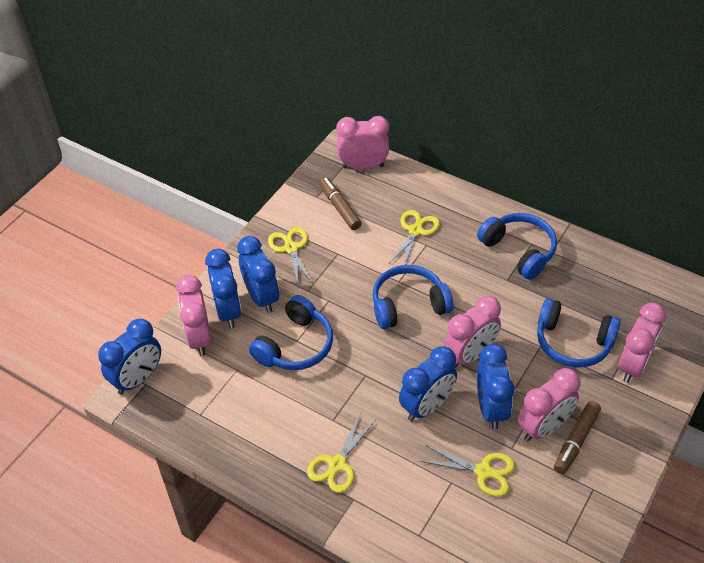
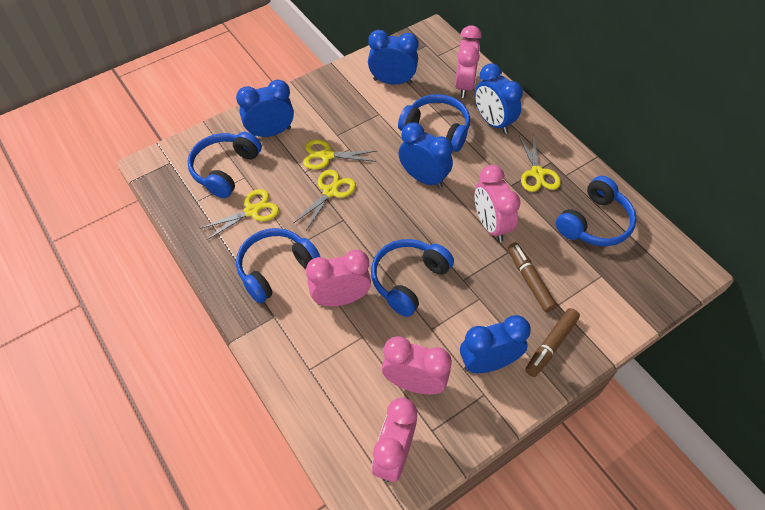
blue headphones: 4 -> 5

